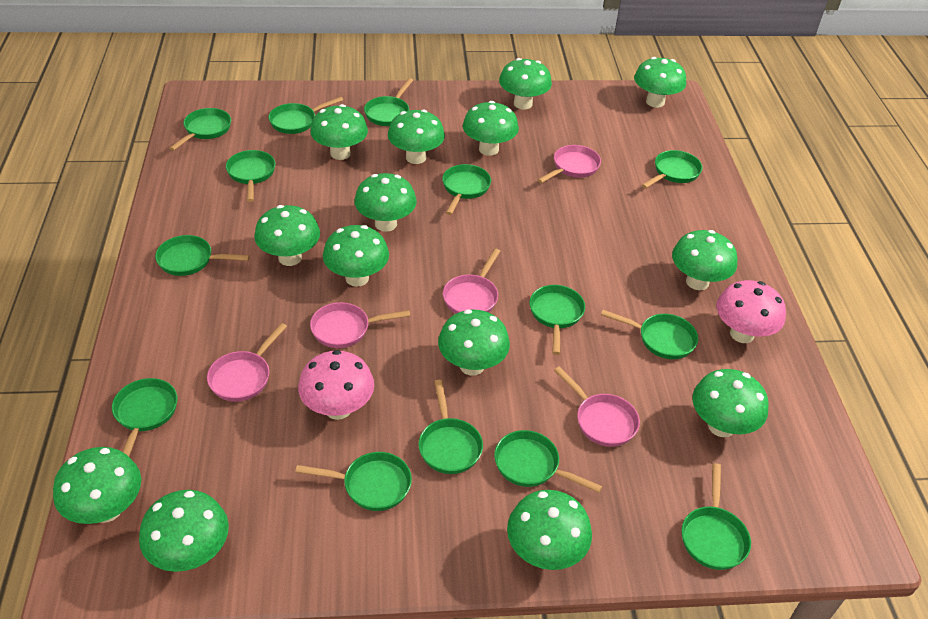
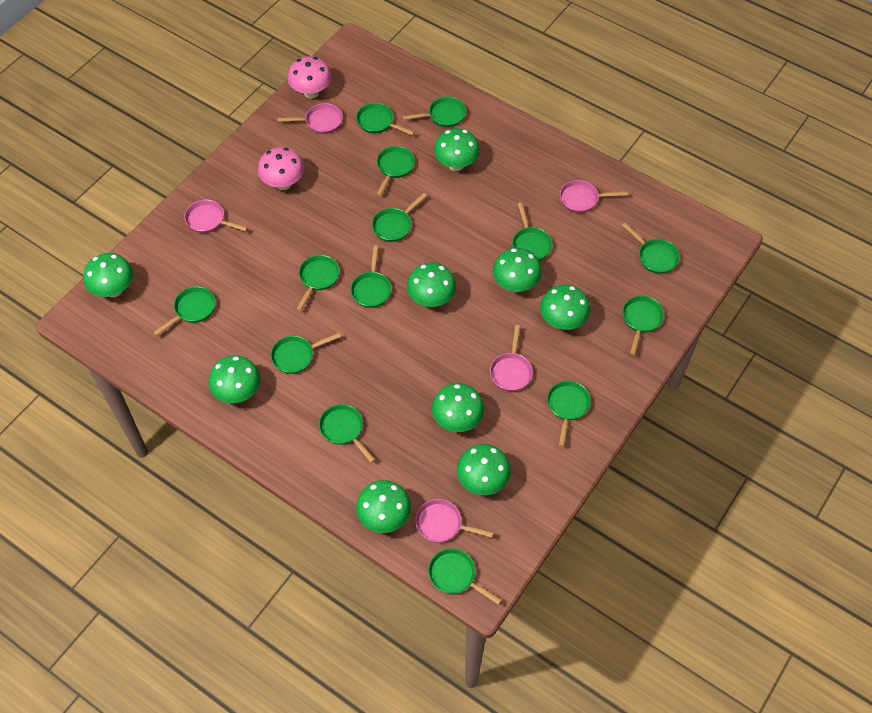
green mushroom: 14 -> 9

